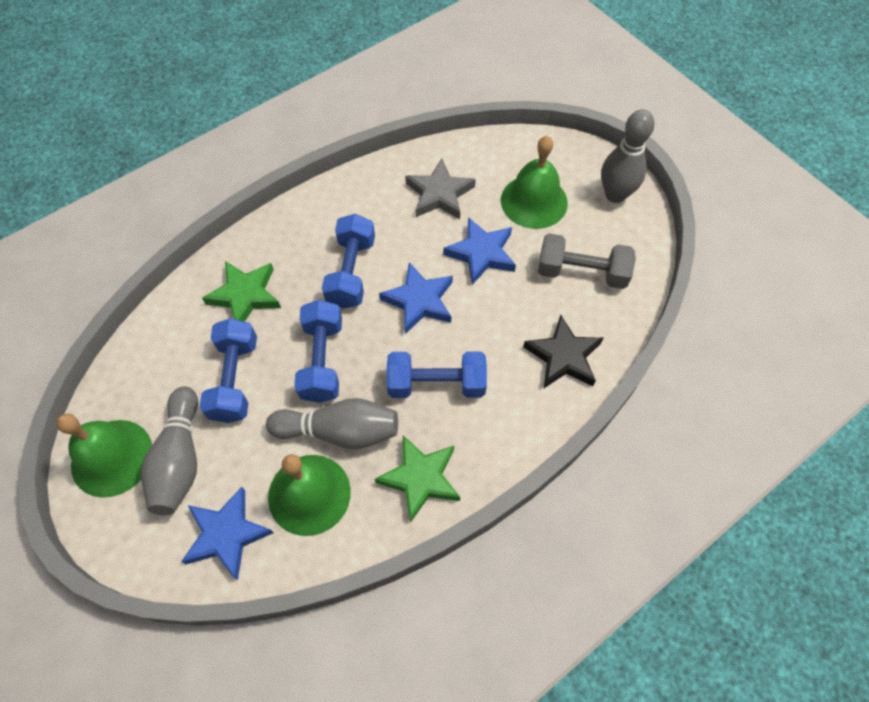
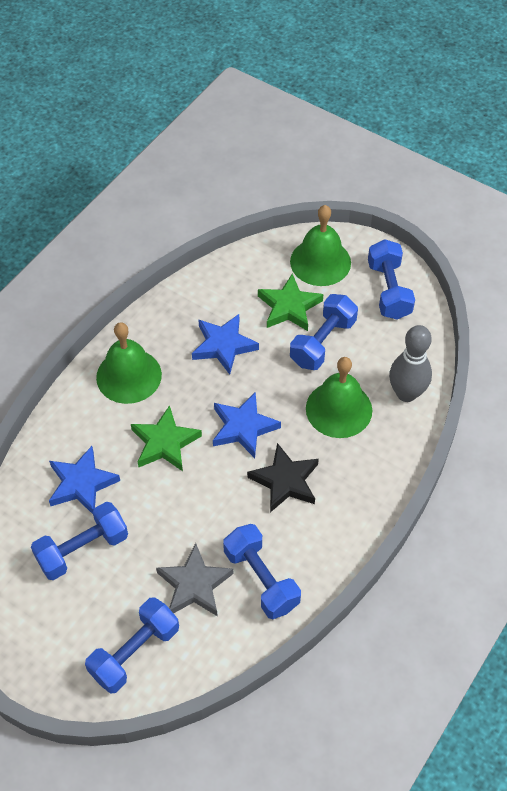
blue dumbbell: 4 -> 5
grey bowling pin: 3 -> 1
grey dumbbell: 1 -> 0

